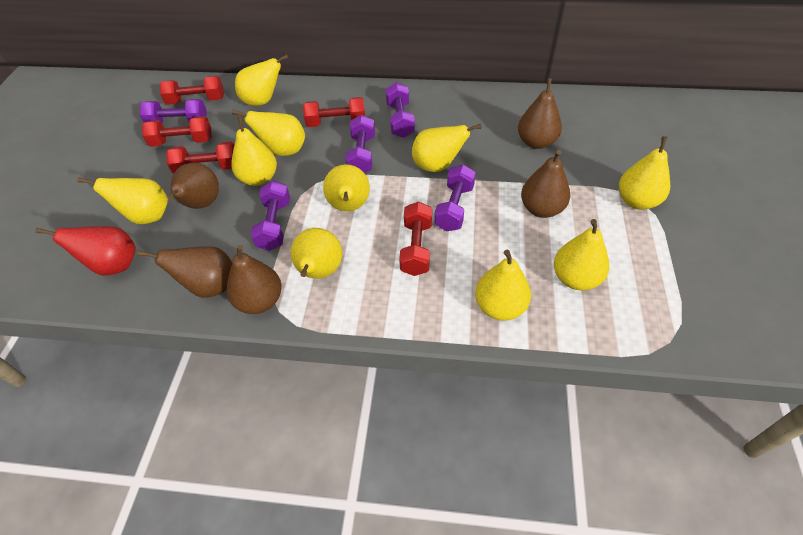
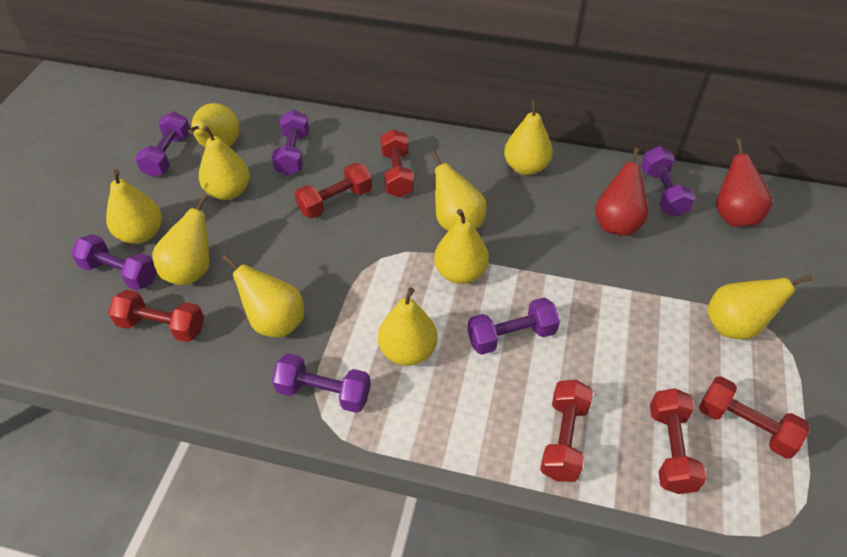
brown pear: 5 -> 0
purple dumbbell: 5 -> 6
red dumbbell: 5 -> 6
red pear: 1 -> 2

